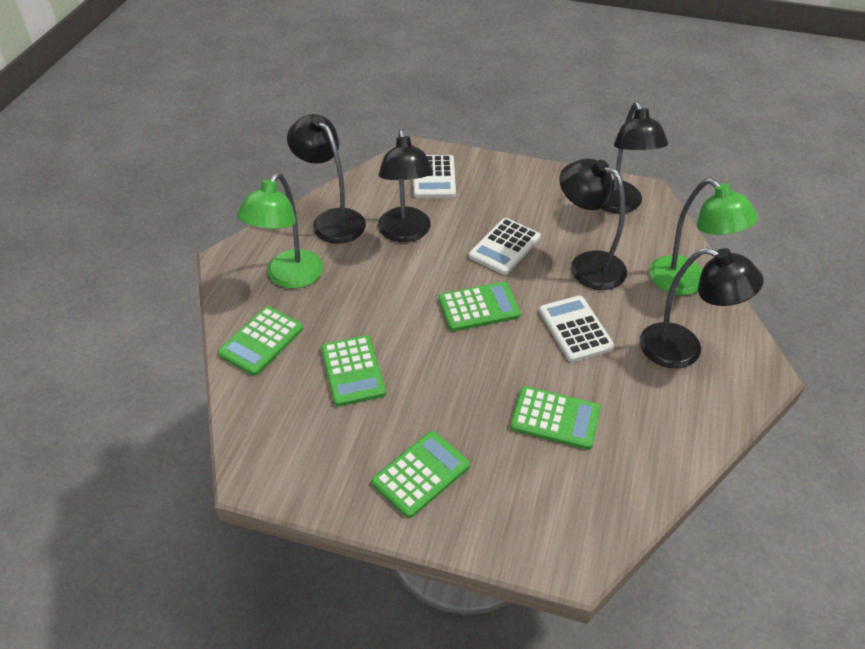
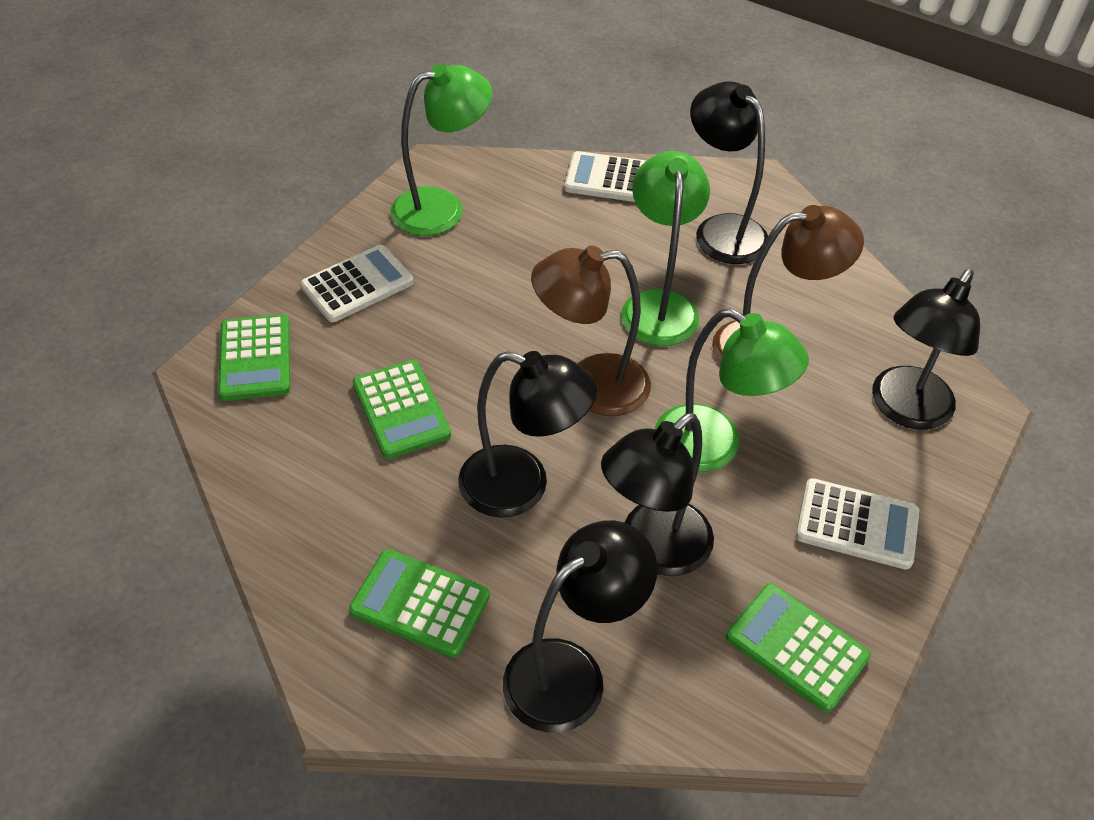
brown lamp: 0 -> 2
green calculator: 5 -> 4
green lamp: 2 -> 3

